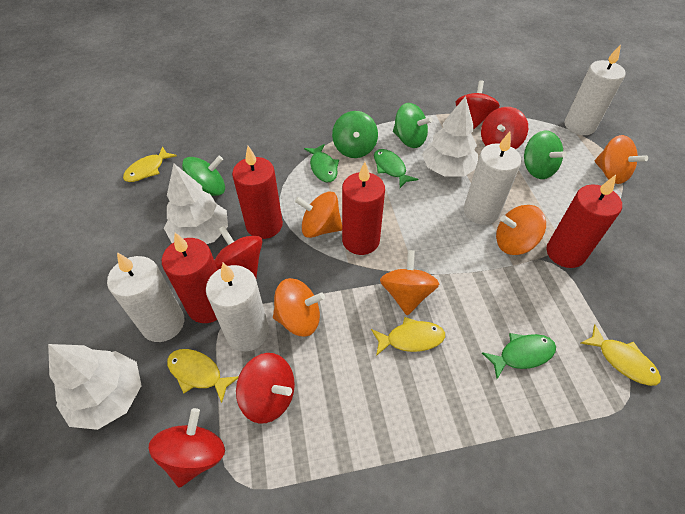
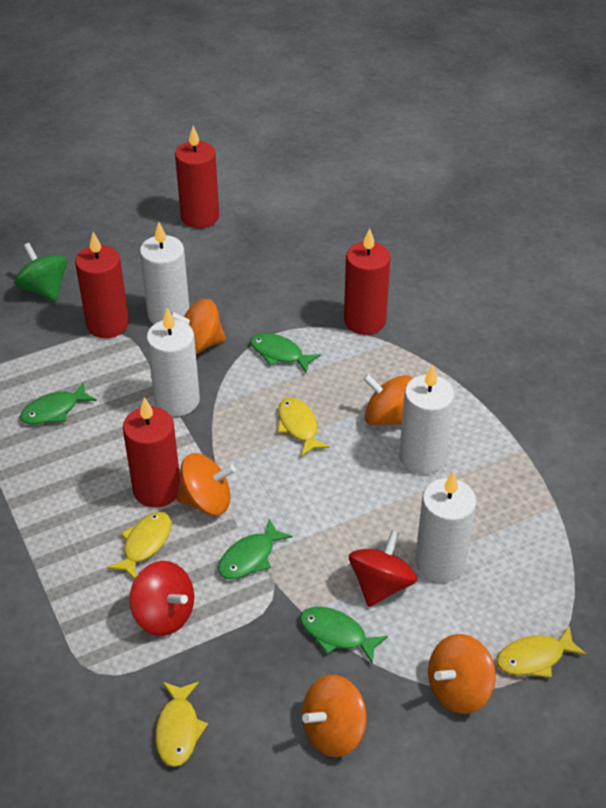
green fish: 3 -> 4
green spinning top: 4 -> 1
red spinning top: 5 -> 2
white tree: 3 -> 0

